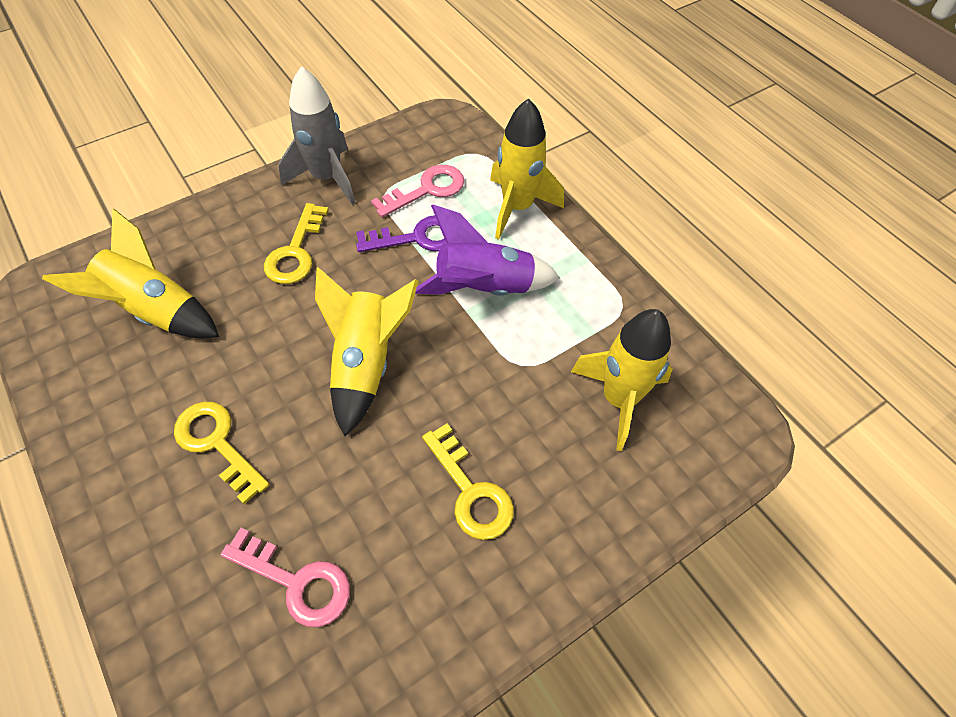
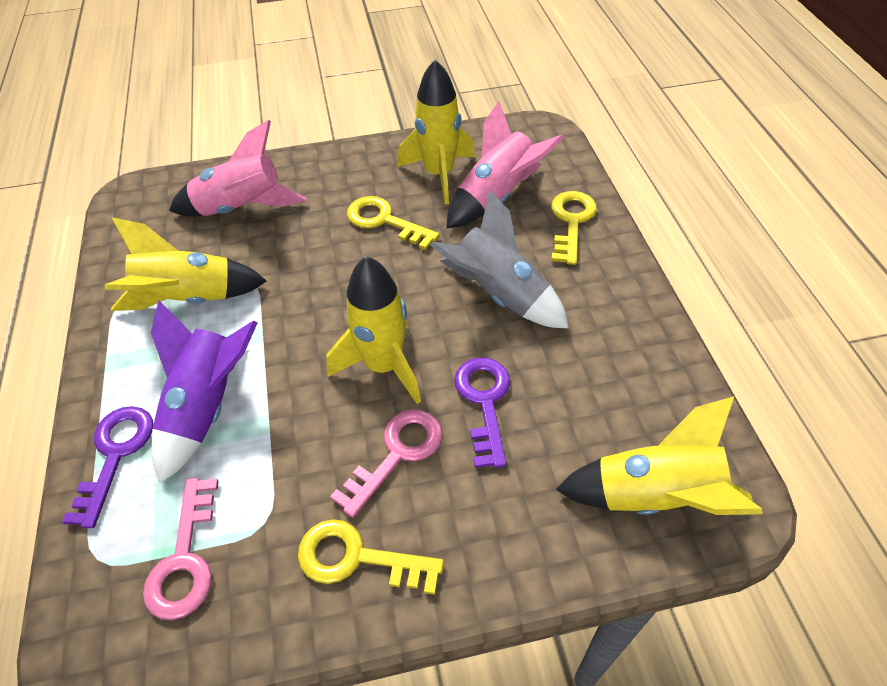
pink rocket: 0 -> 2
purple key: 1 -> 2

